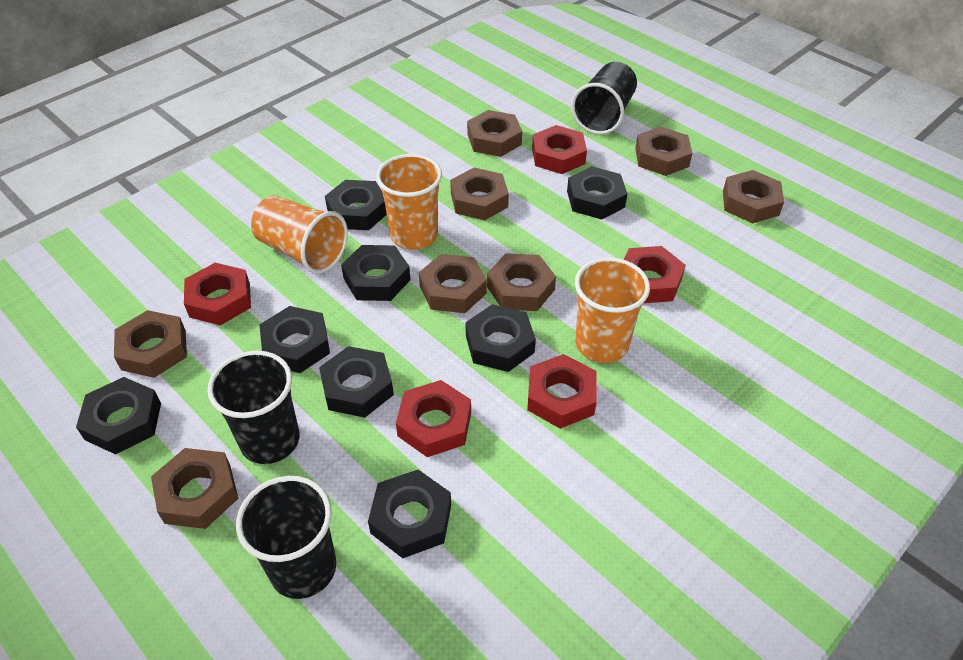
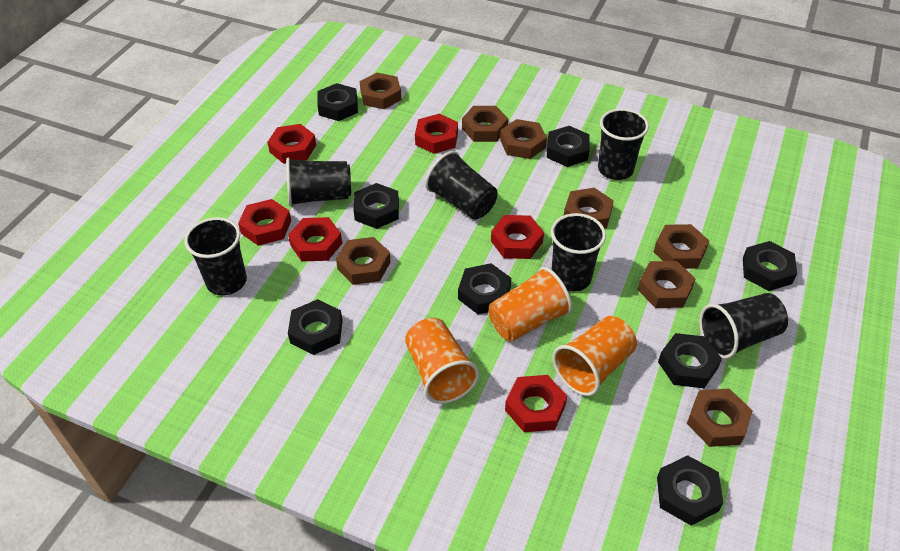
black cup: 3 -> 6
red nut: 5 -> 6

